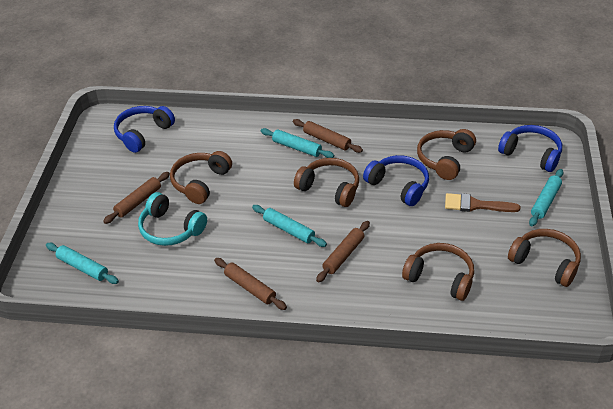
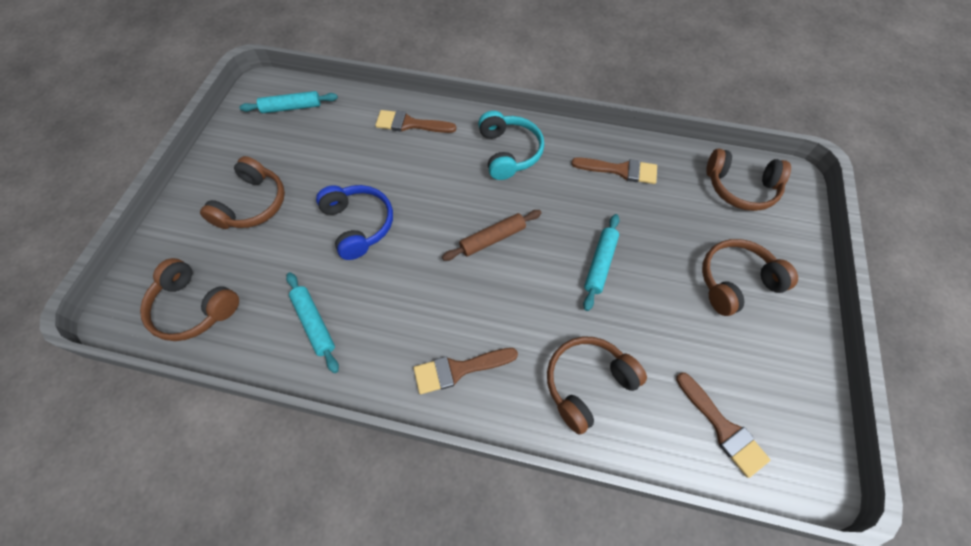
blue headphones: 3 -> 1
brown brush: 1 -> 4
brown rolling pin: 4 -> 1
turquoise rolling pin: 4 -> 3

